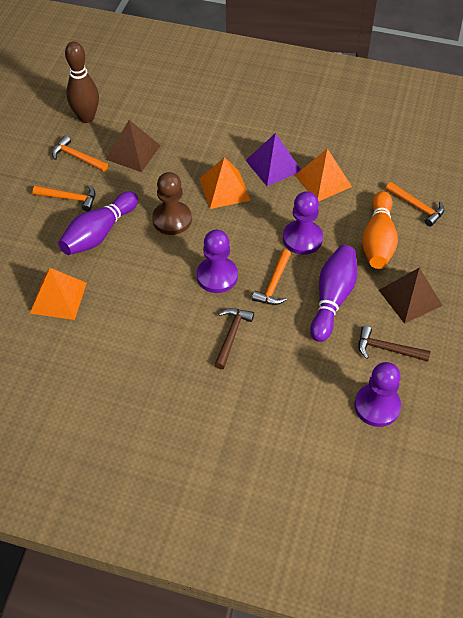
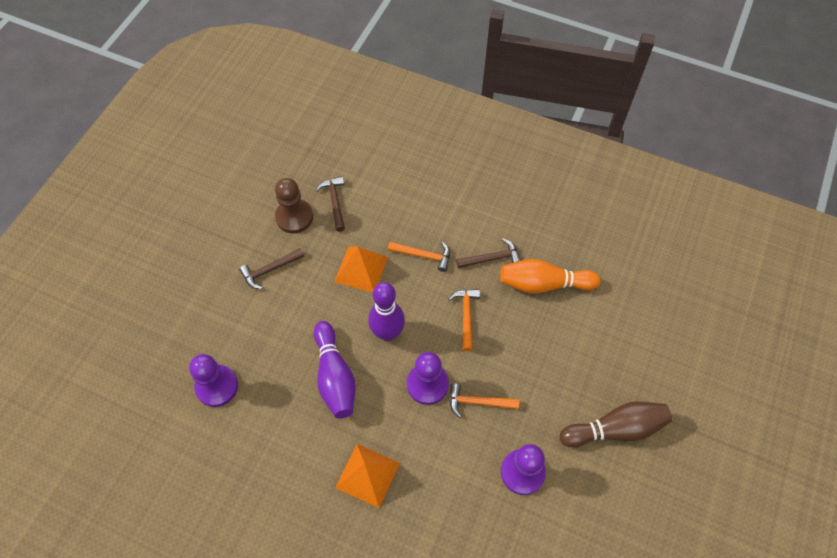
brown hammer: 2 -> 3
brown pyramid: 2 -> 0
orange hammer: 4 -> 3
orange pyramid: 3 -> 2
purple pyramid: 1 -> 0

